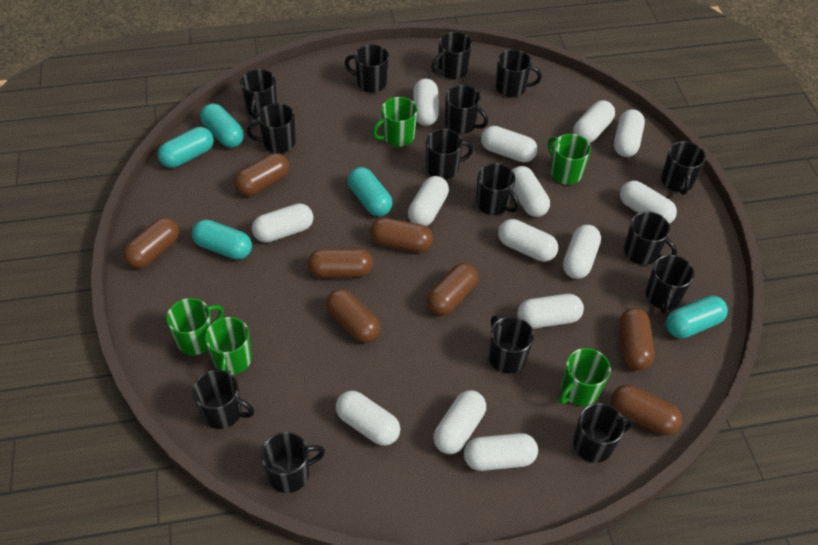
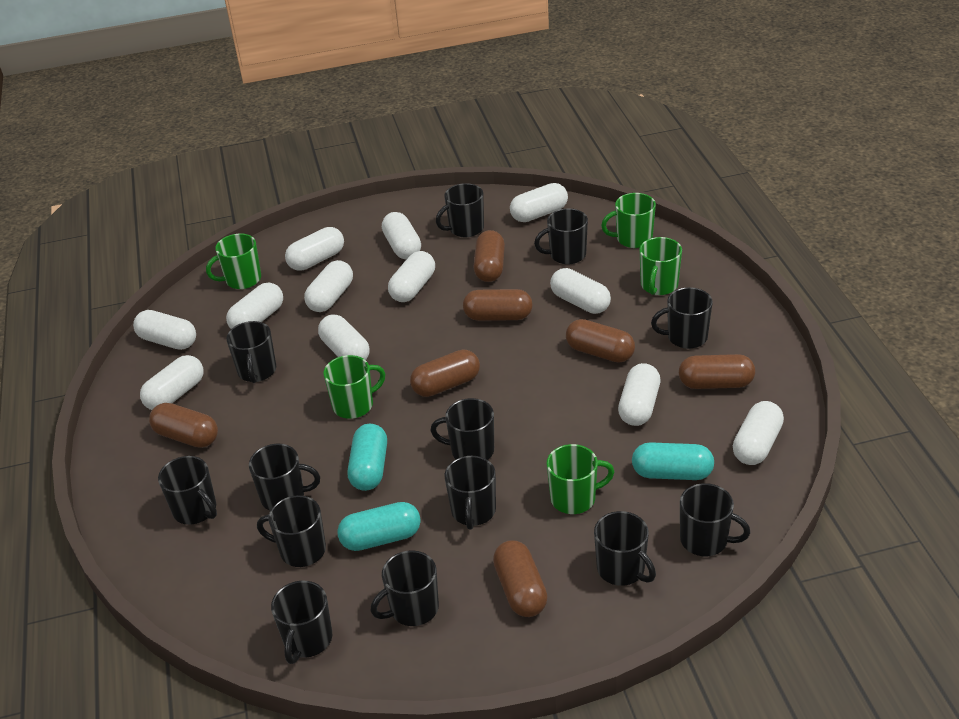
black mug: 15 -> 13
brown capsule: 8 -> 7
turquoise capsule: 5 -> 3
white capsule: 14 -> 12

